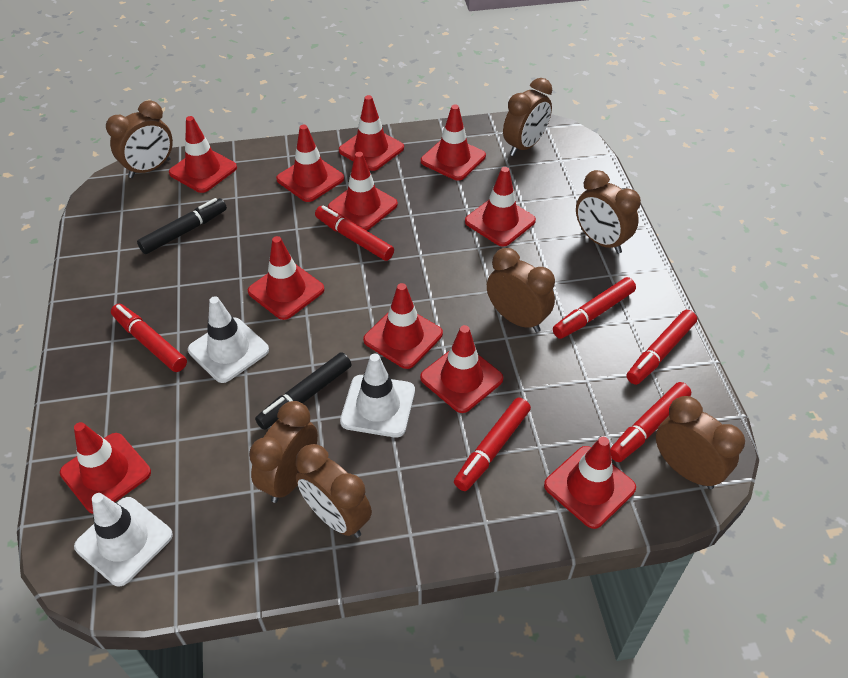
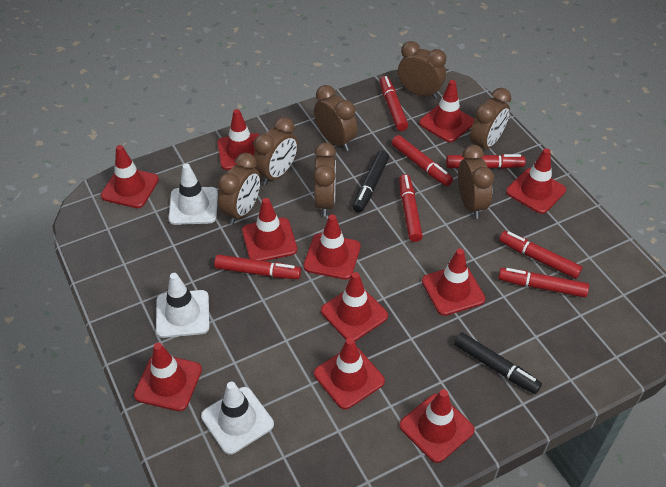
red marker: 6 -> 7

